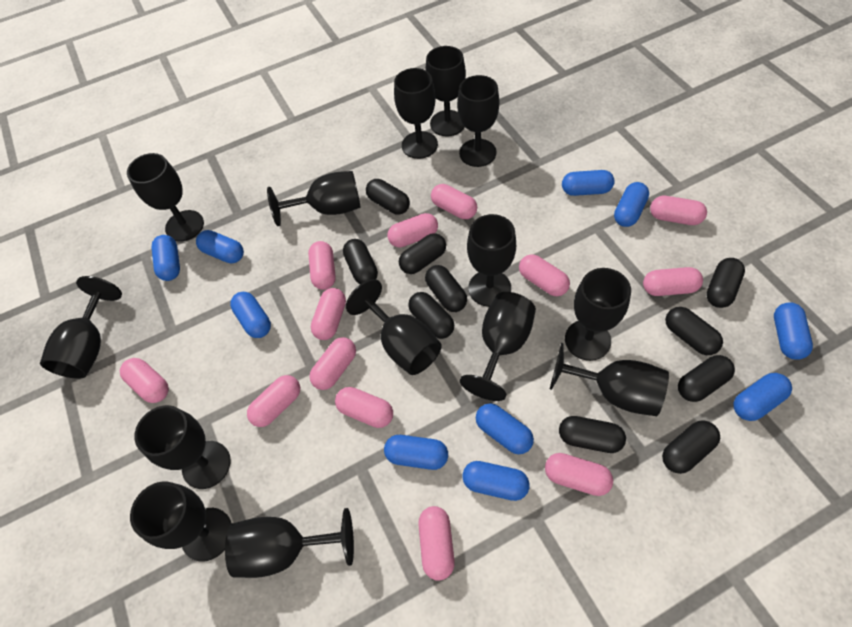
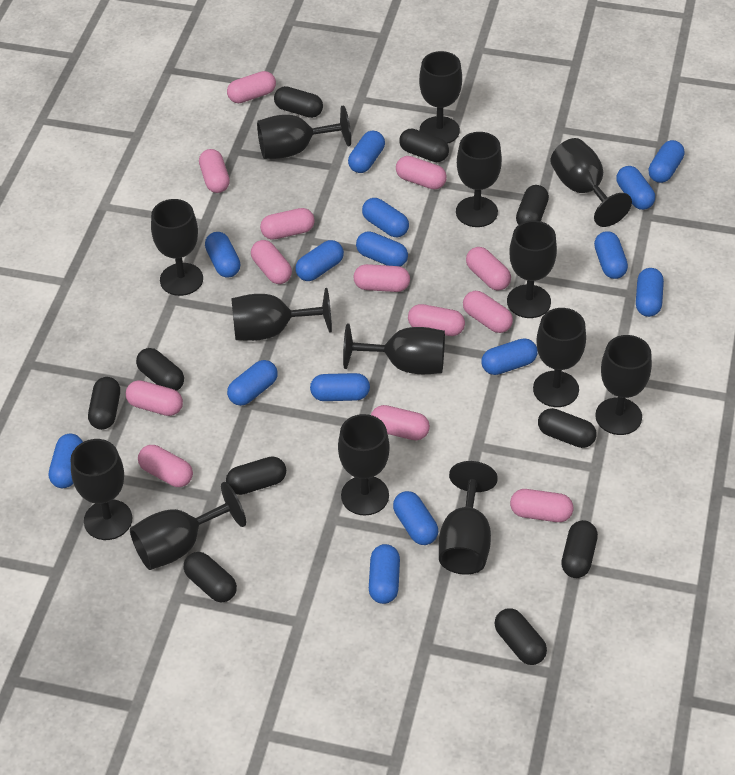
blue capsule: 10 -> 15

